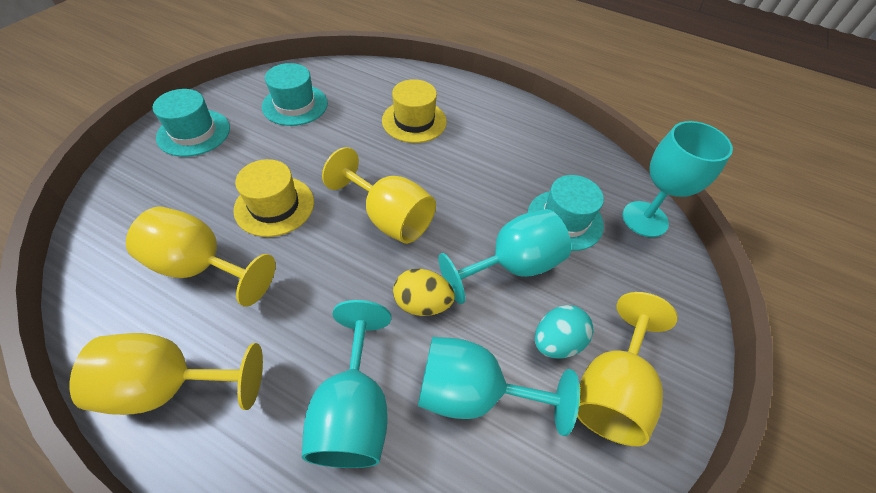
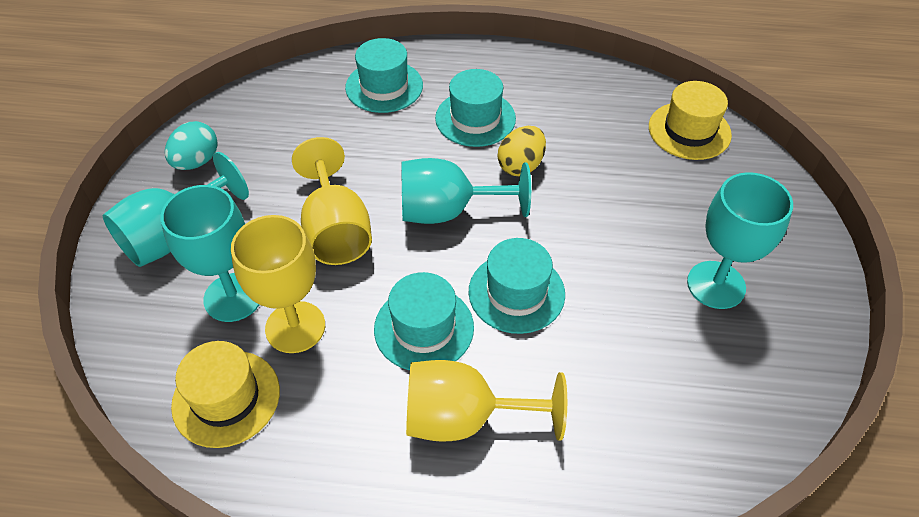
turquoise hat: 3 -> 4
yellow goblet: 4 -> 3

